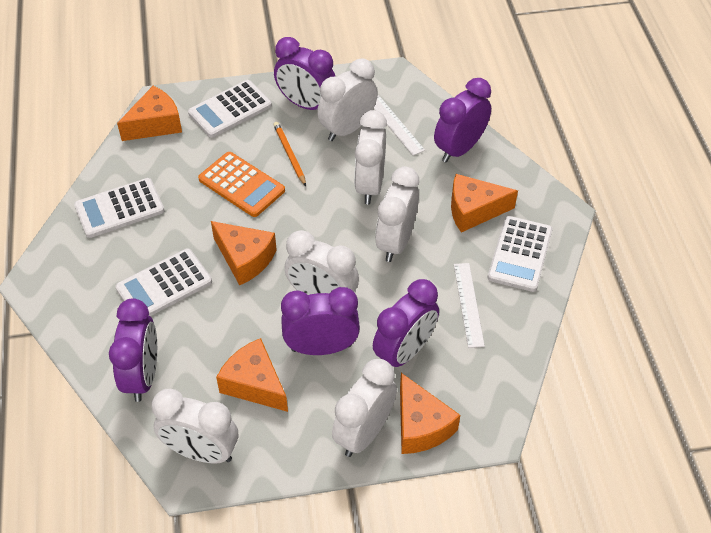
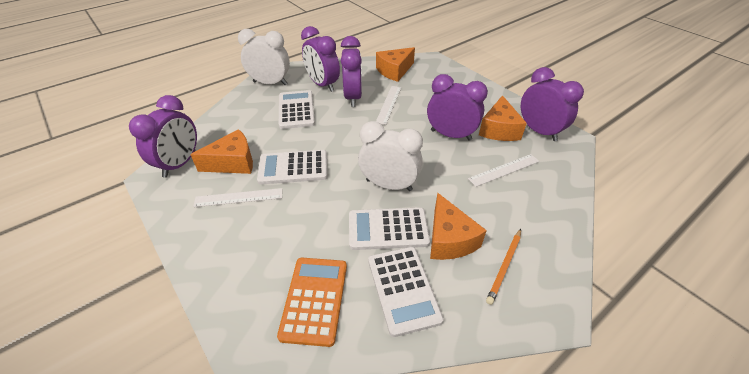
orange cheese: 5 -> 4
white clock: 6 -> 2
white ruler: 2 -> 3

